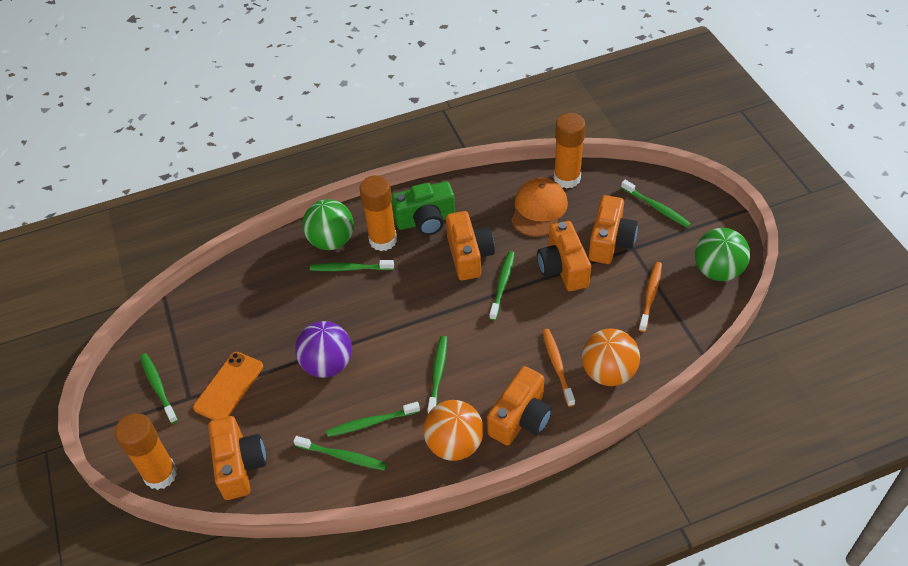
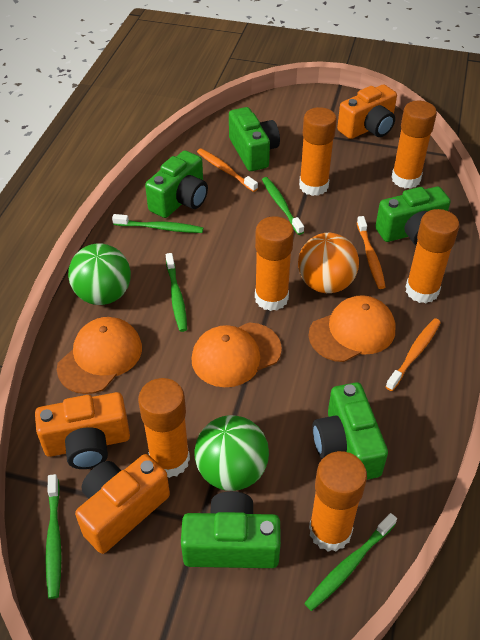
green camera: 1 -> 5
green toothbrush: 7 -> 5
orange ball: 2 -> 1
orange camera: 5 -> 3
orange cap: 1 -> 3
orange glue stick: 3 -> 6
orange phone: 1 -> 0
orange toothbrush: 2 -> 3
purple ball: 1 -> 0

